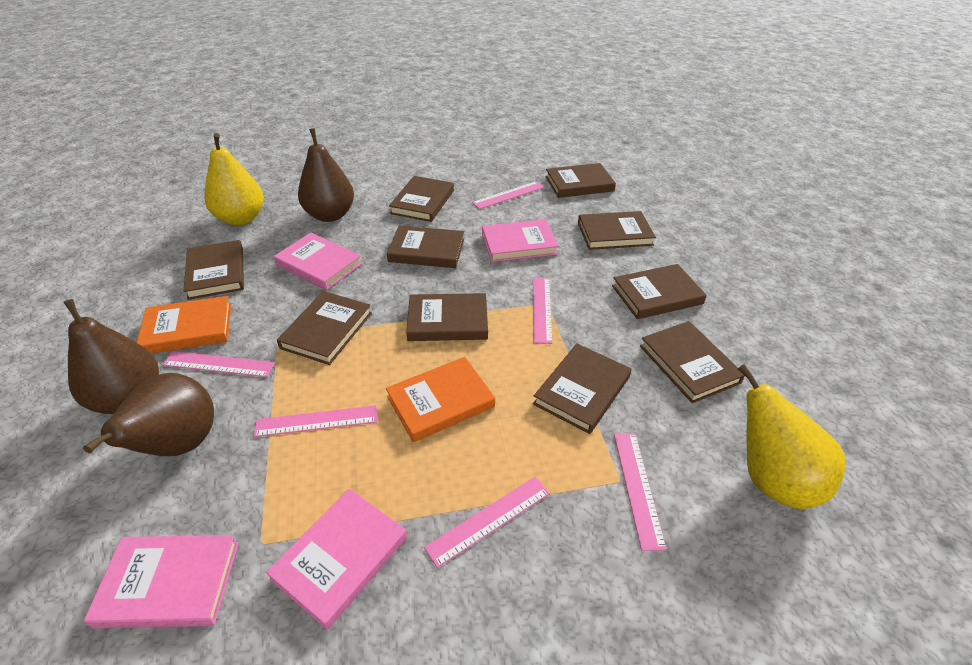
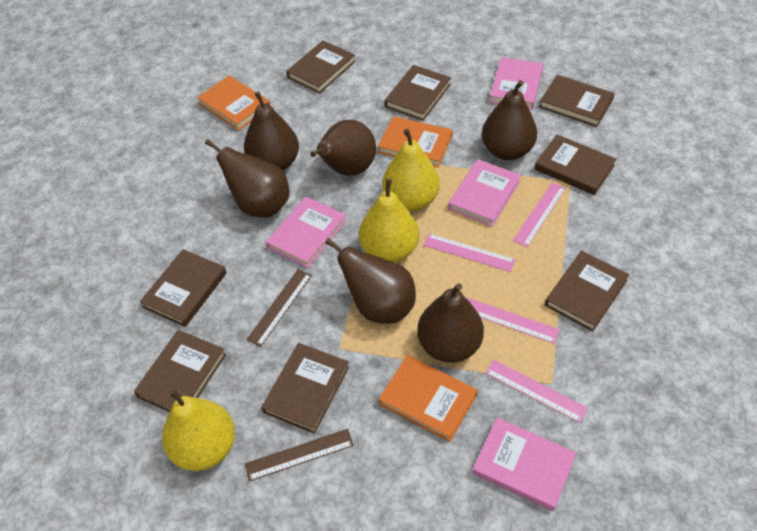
brown book: 10 -> 8
brown pear: 3 -> 6
brown ruler: 0 -> 2
orange book: 2 -> 3
pink ruler: 6 -> 4
yellow pear: 2 -> 3

